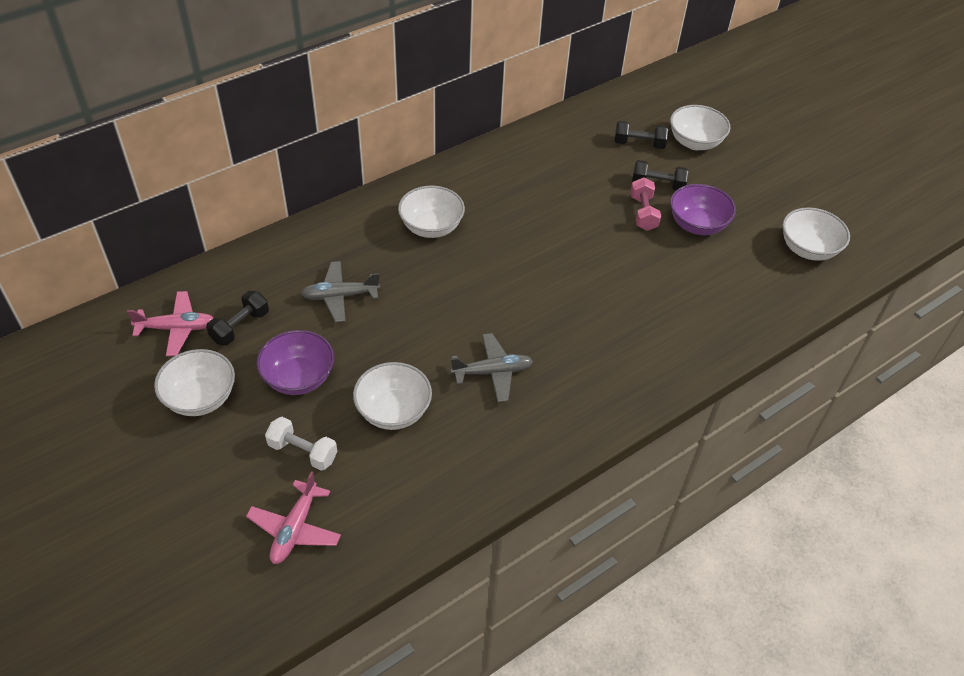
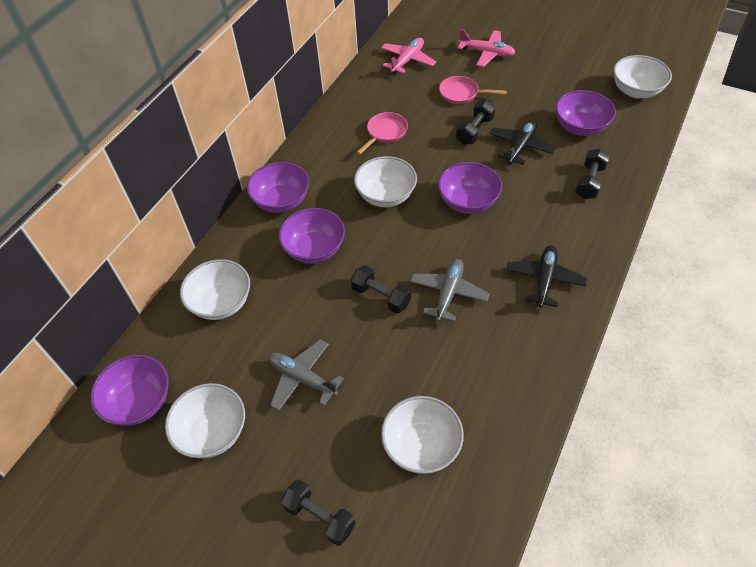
black dumbbell: 3 -> 4
black plane: 0 -> 2
pink dumbbell: 1 -> 0
pink pan: 0 -> 2
purple bowl: 2 -> 5
white dumbbell: 1 -> 0

